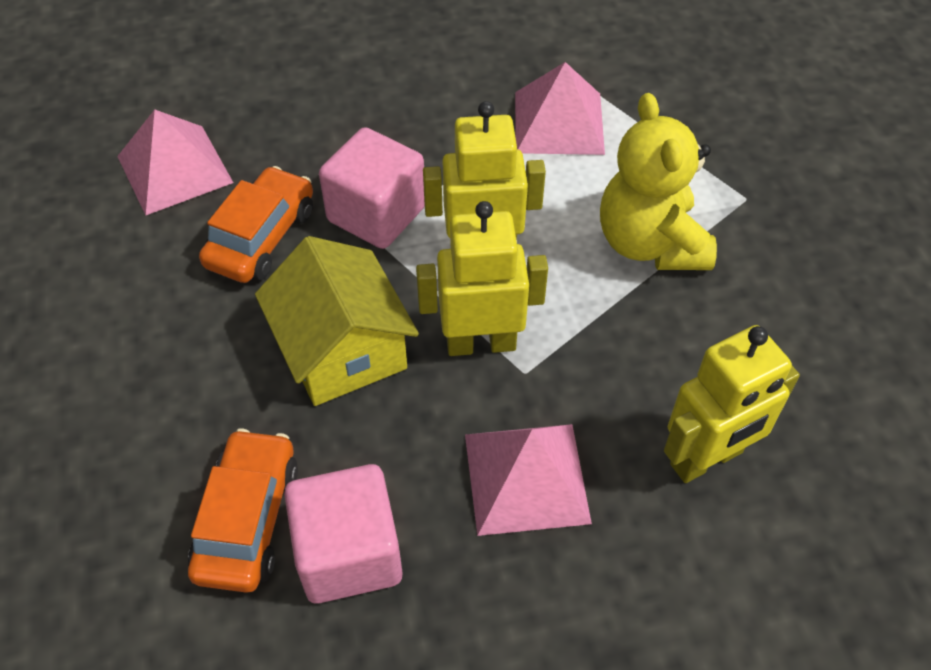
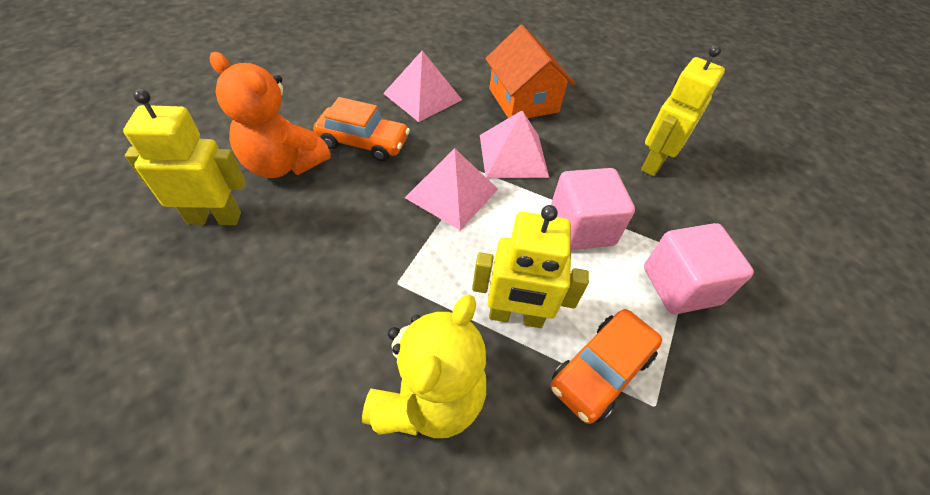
orange house: 0 -> 1
orange teddy bear: 0 -> 1
yellow house: 1 -> 0

